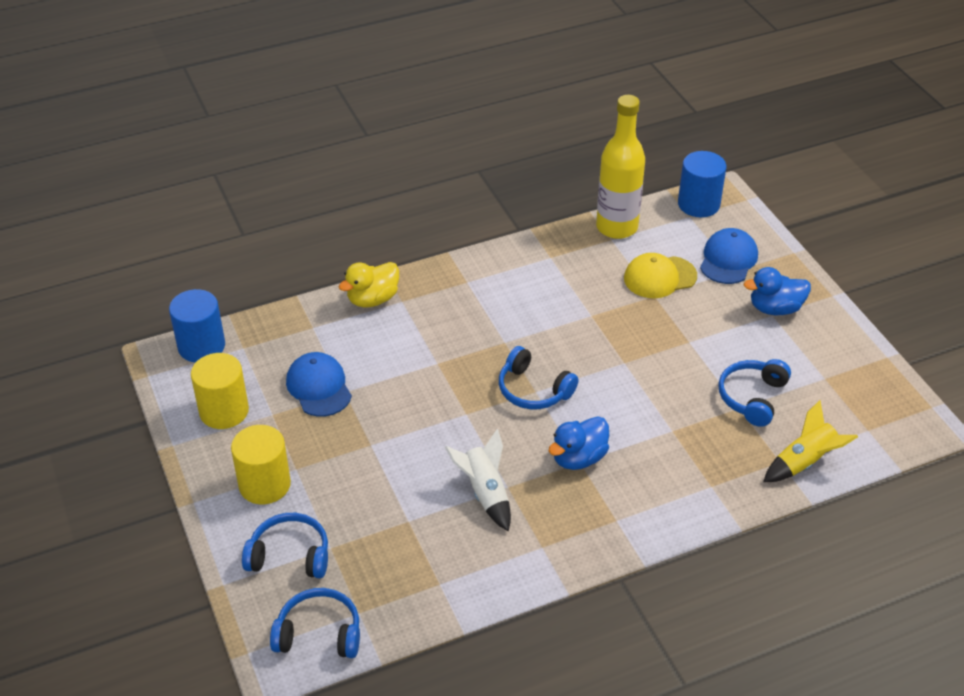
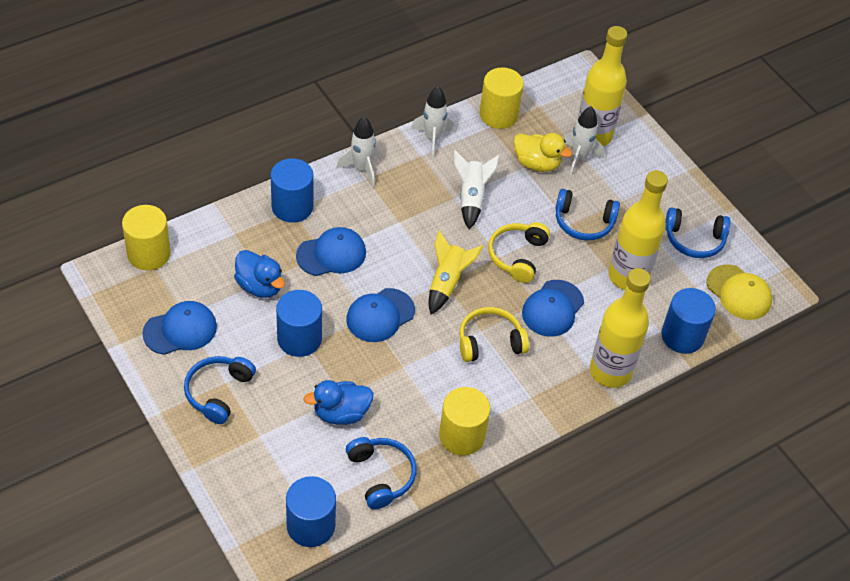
blue cap: 2 -> 4
blue cylinder: 2 -> 4
white rocket: 1 -> 4
yellow bottle: 1 -> 3
yellow cylinder: 2 -> 3
yellow headphones: 0 -> 2

